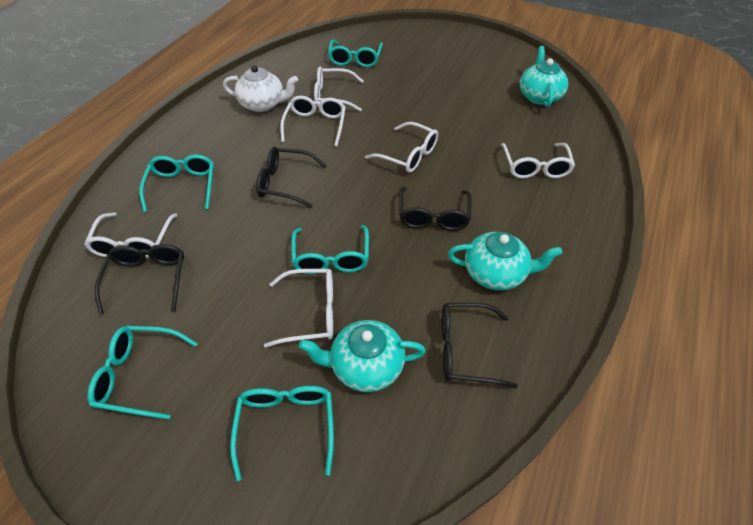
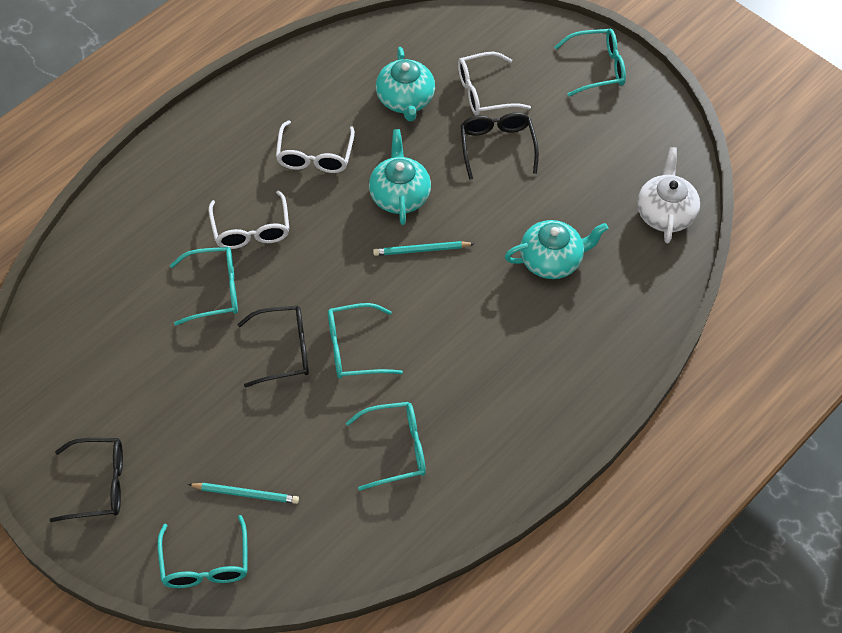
black glasses: 4 -> 3
turquoise pencil: 0 -> 2
white glasses: 6 -> 3

